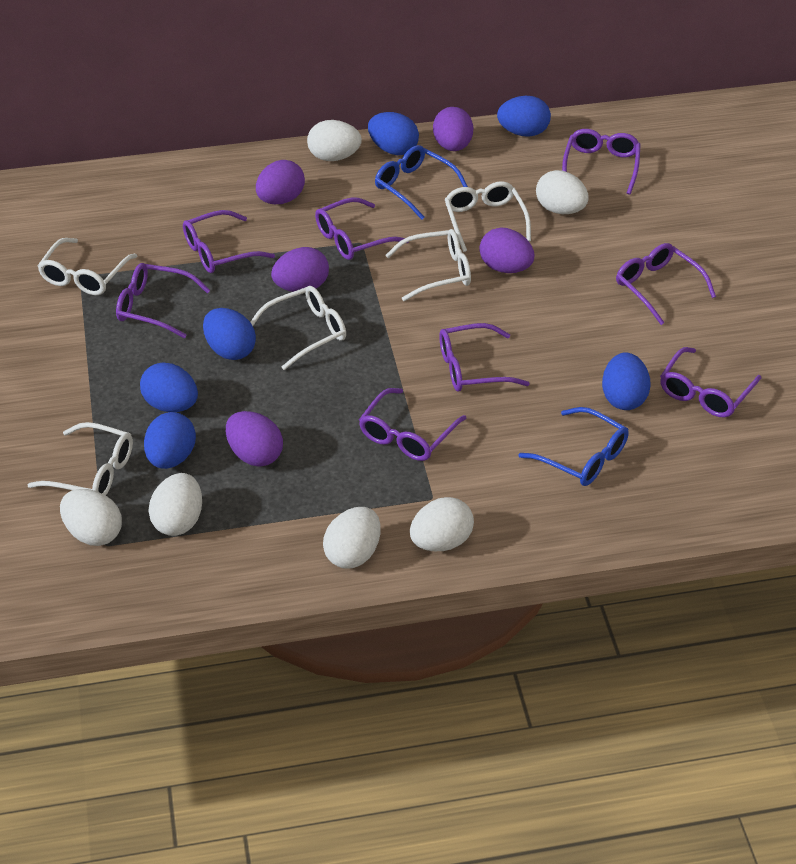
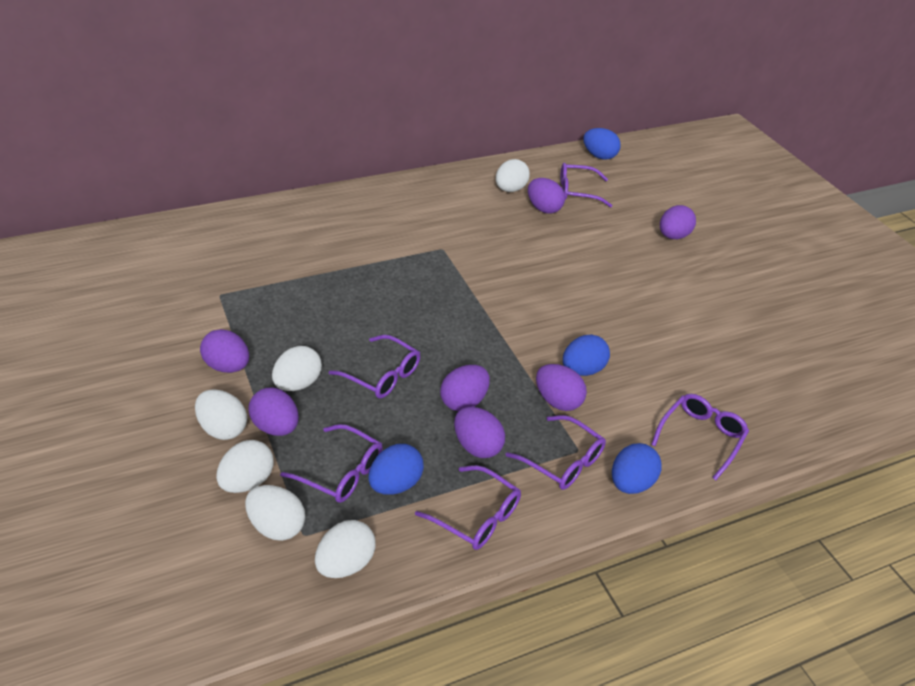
blue egg: 6 -> 4
blue glasses: 2 -> 0
purple egg: 5 -> 7
purple glasses: 8 -> 6
white glasses: 5 -> 0

